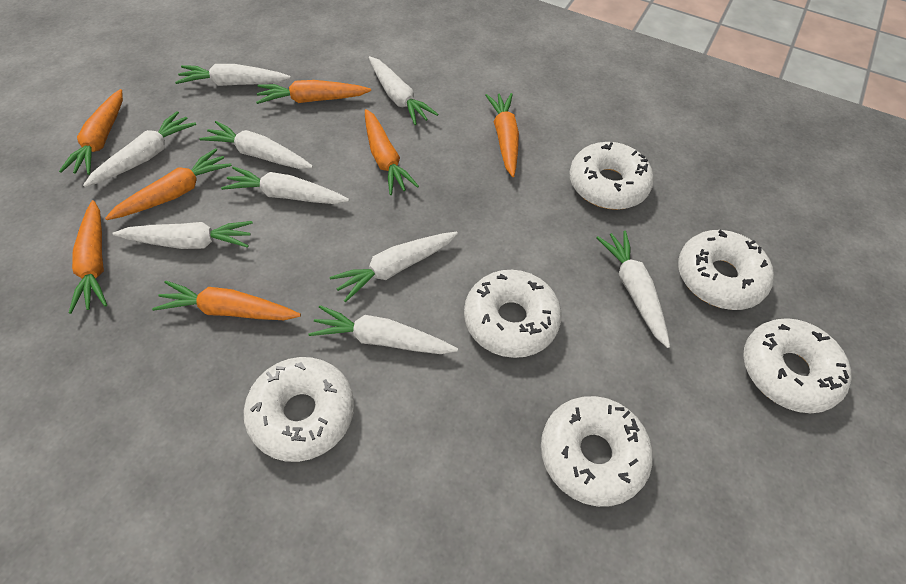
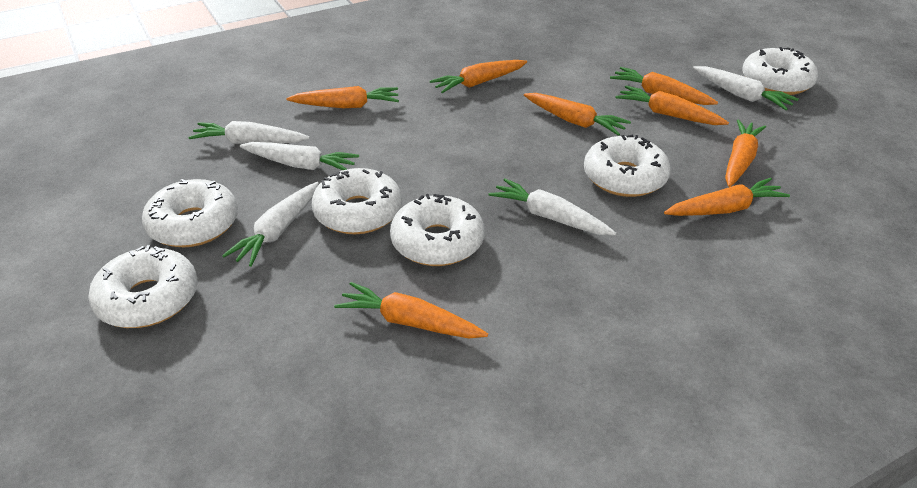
orange carrot: 7 -> 8
white carrot: 9 -> 5

